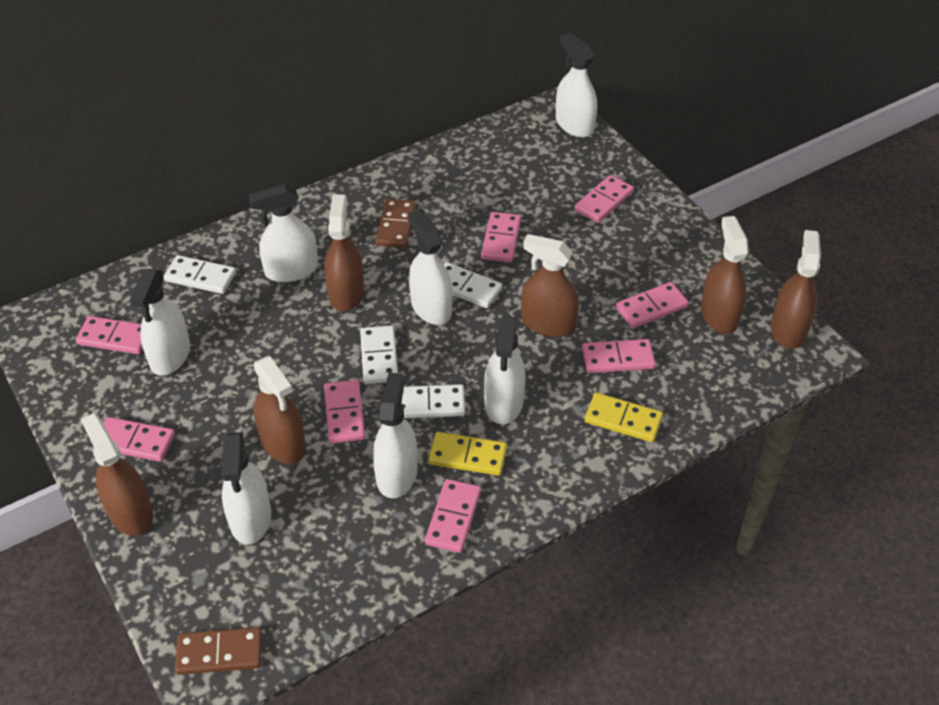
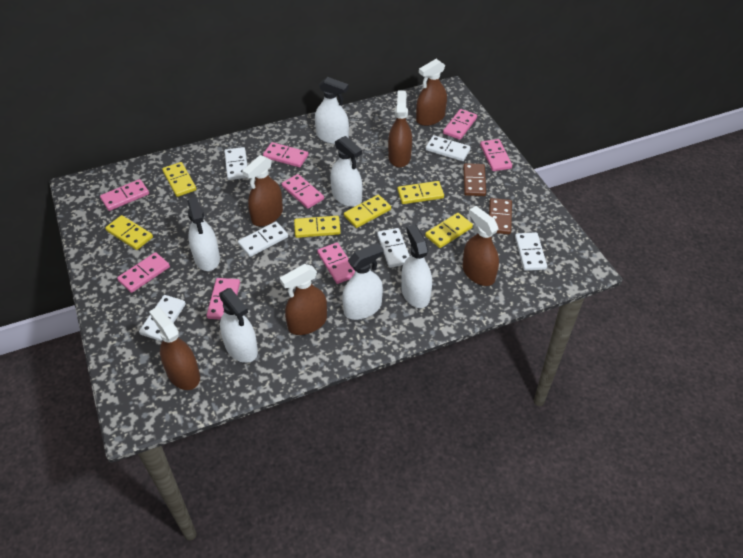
white domino: 4 -> 6
white spray bottle: 7 -> 6
yellow domino: 2 -> 6

